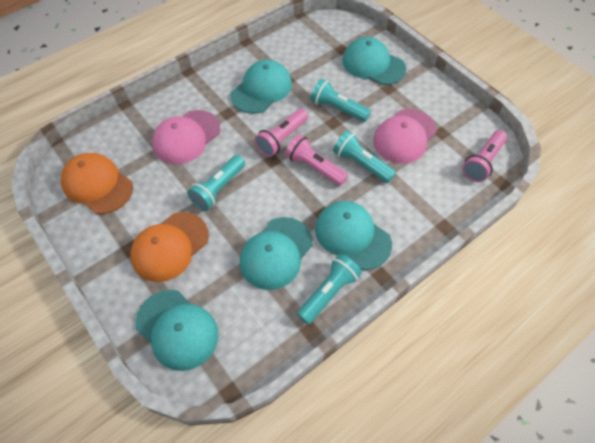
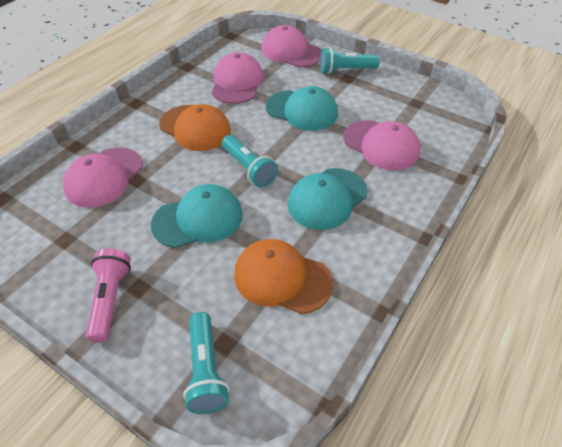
pink cap: 2 -> 4
pink flashlight: 3 -> 1
turquoise cap: 5 -> 3
turquoise flashlight: 4 -> 3

